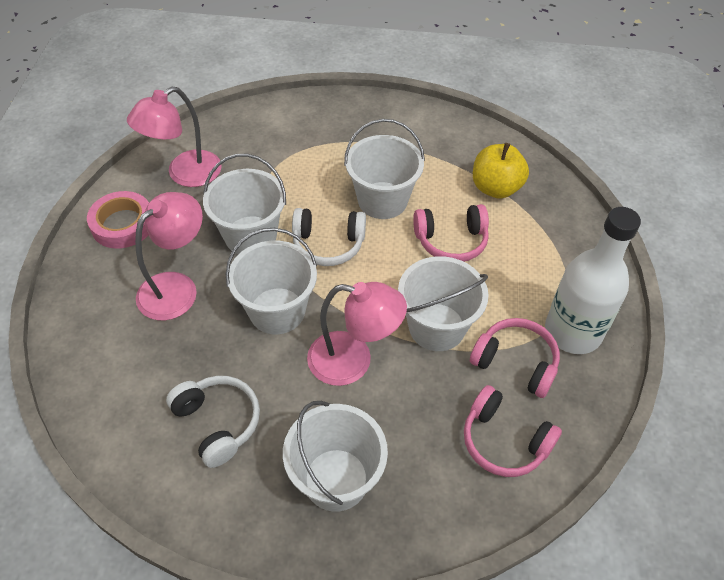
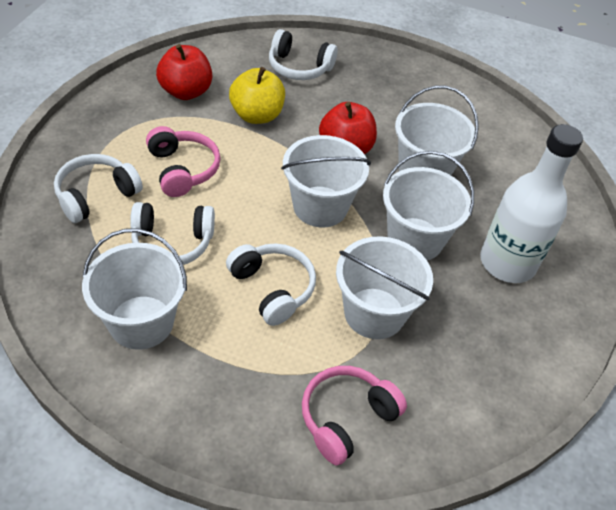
pink headphones: 3 -> 2
pink lamp: 3 -> 0
pink tape: 1 -> 0
red apple: 0 -> 2
white headphones: 2 -> 4

